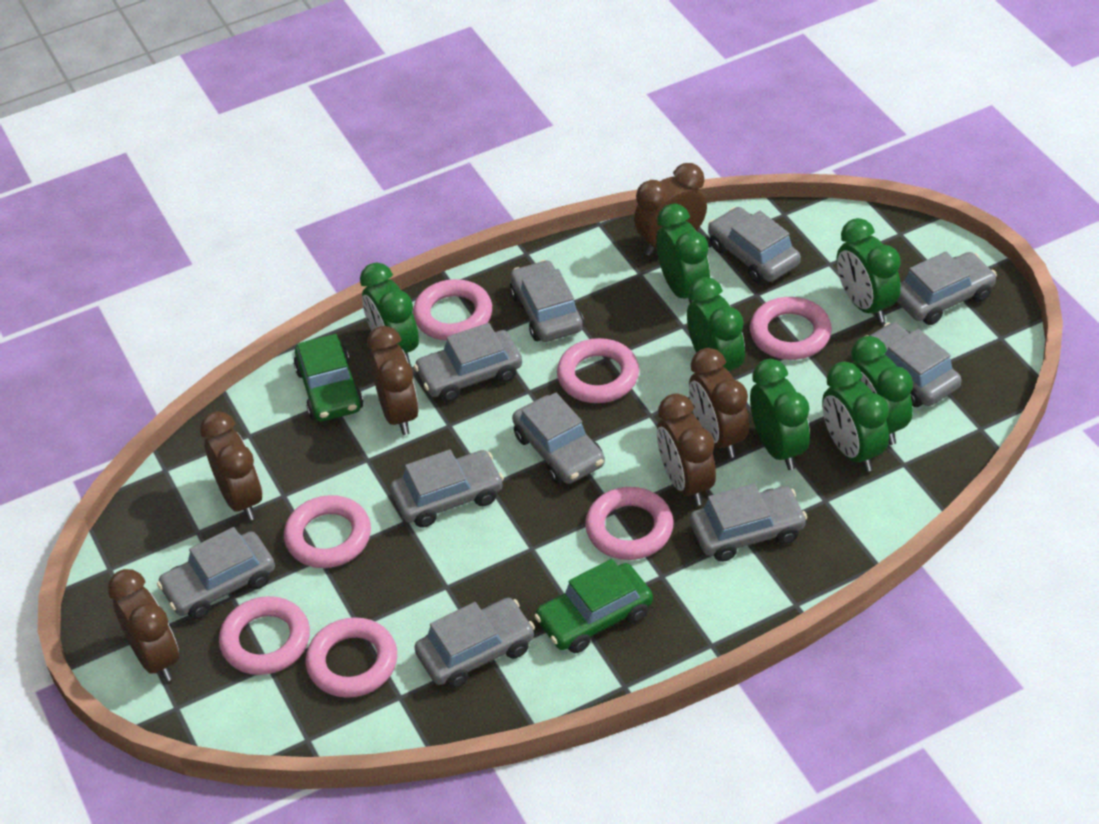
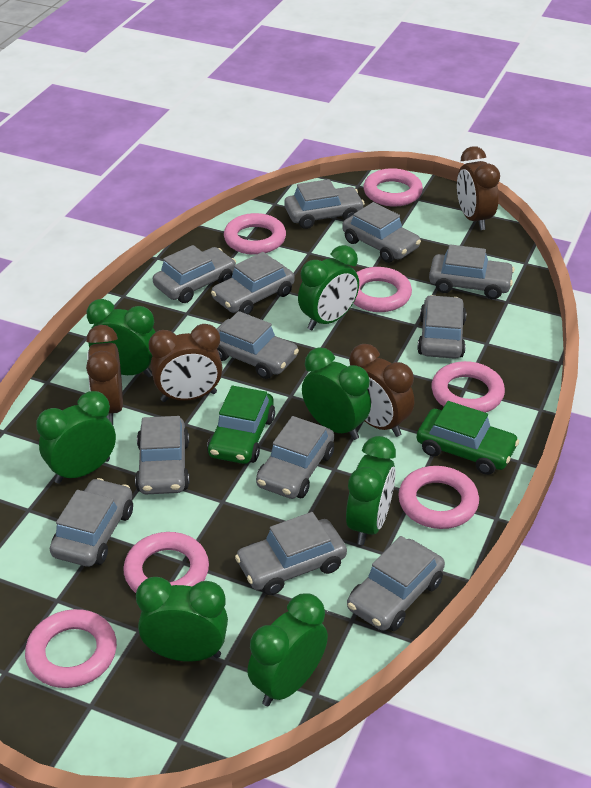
brown clock: 6 -> 4
grey car: 10 -> 12

